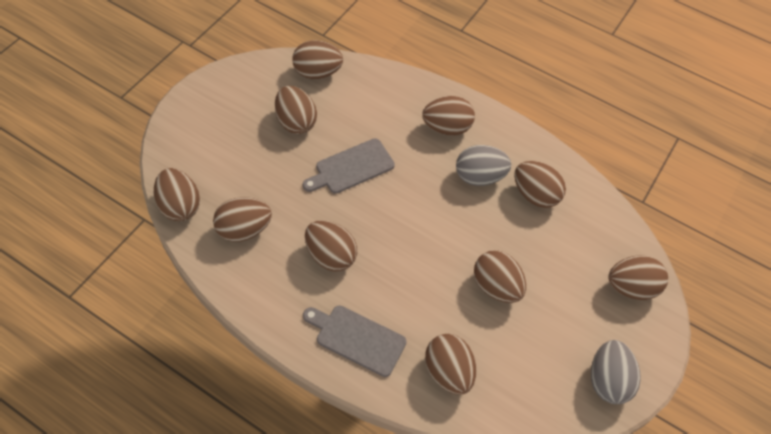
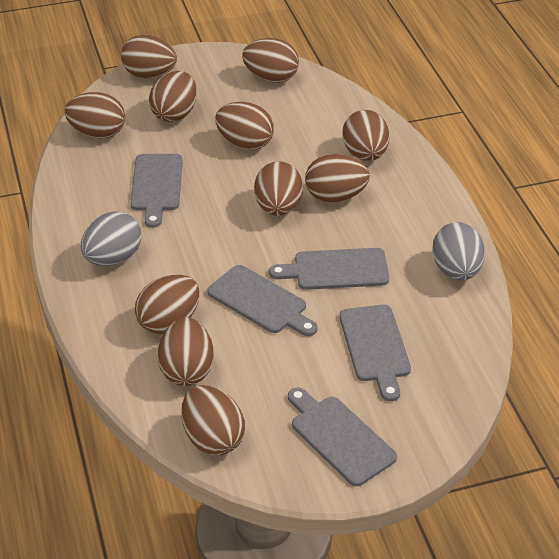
brown egg: 10 -> 11
grey cutting board: 2 -> 5

